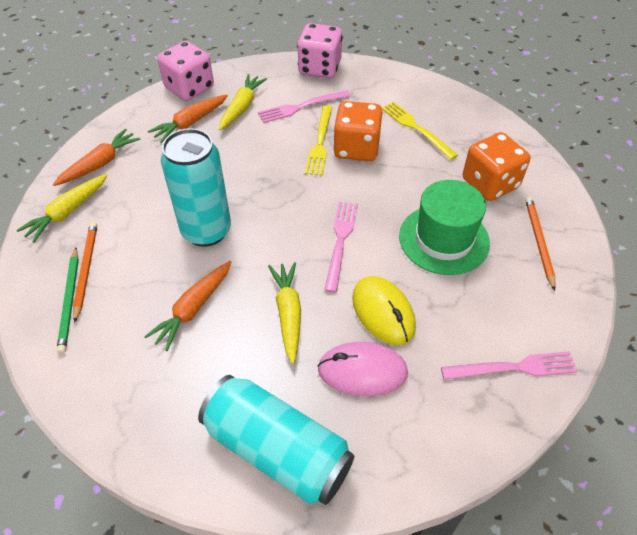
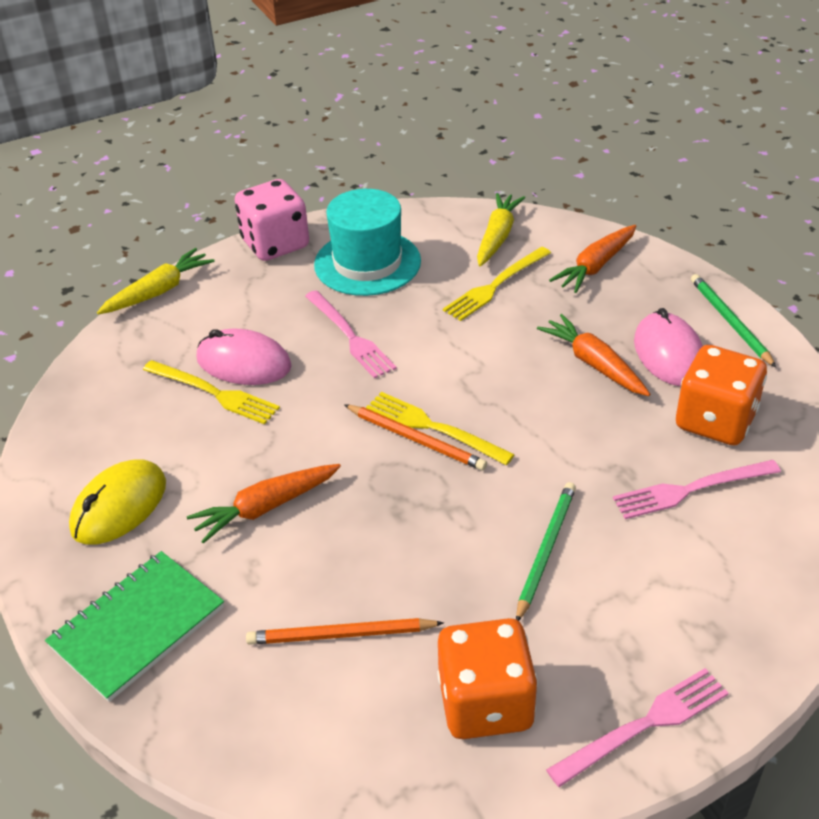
green hat: 1 -> 0
green notebook: 0 -> 1
green pencil: 1 -> 2
pink dice: 2 -> 1
pink mouse: 1 -> 2
turquoise can: 2 -> 0
turquoise hat: 0 -> 1
yellow carrot: 3 -> 2
yellow fork: 2 -> 3

